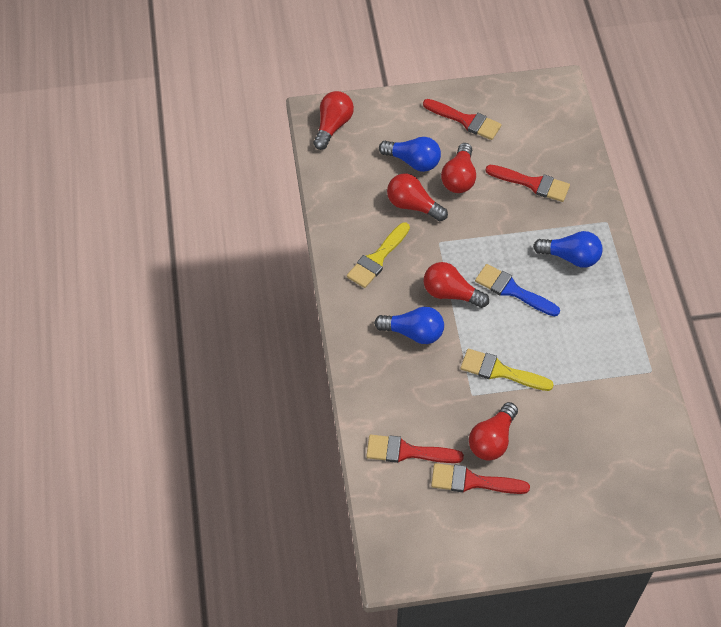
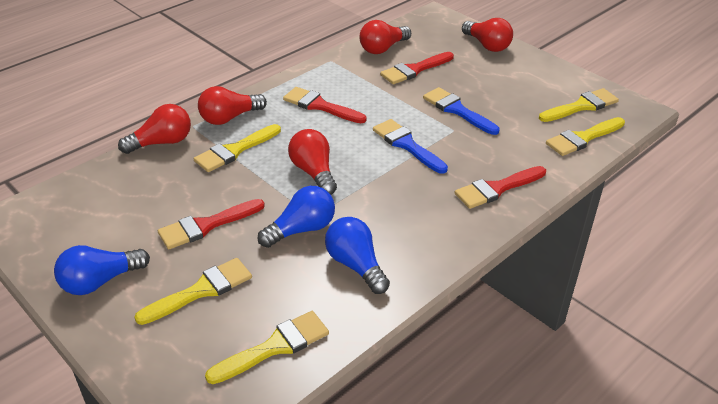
blue brush: 1 -> 2
yellow brush: 2 -> 5

